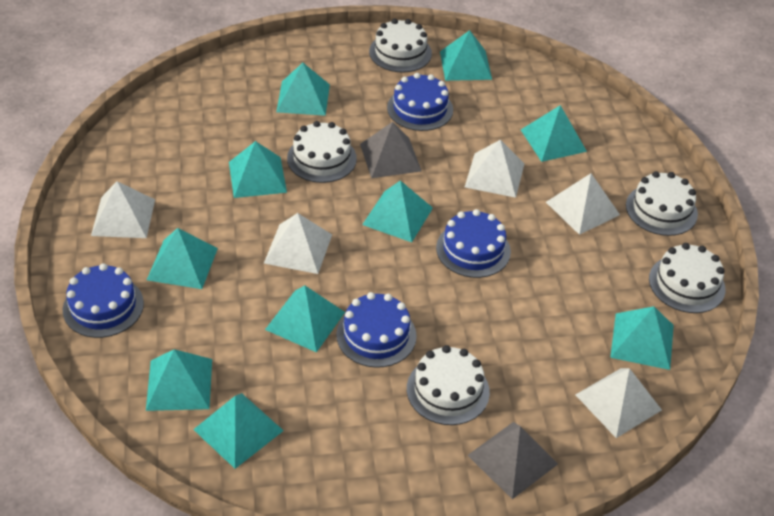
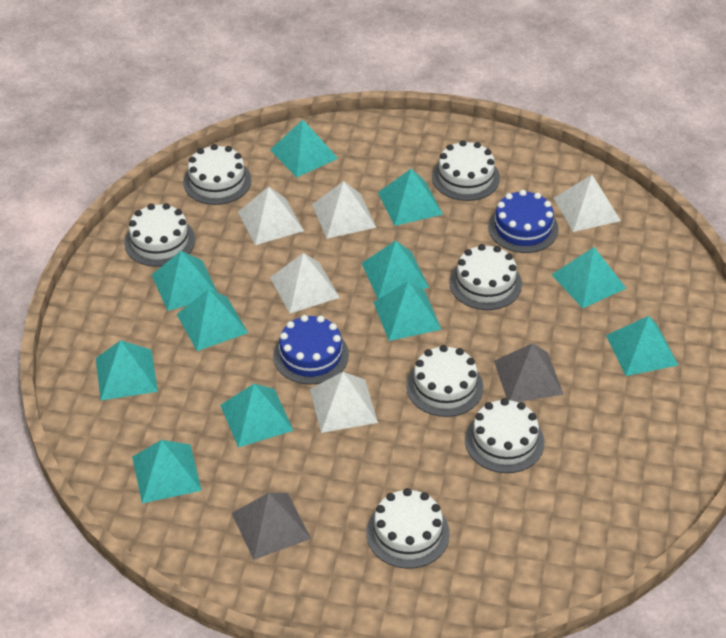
blue cake: 4 -> 2
turquoise pyramid: 10 -> 11
white cake: 5 -> 7

